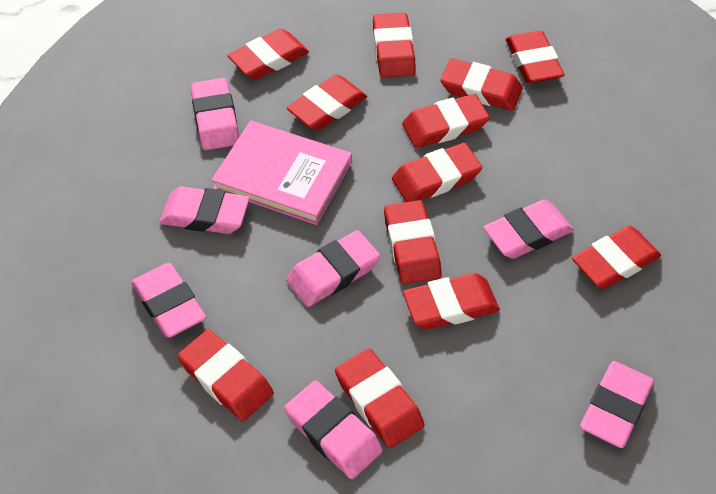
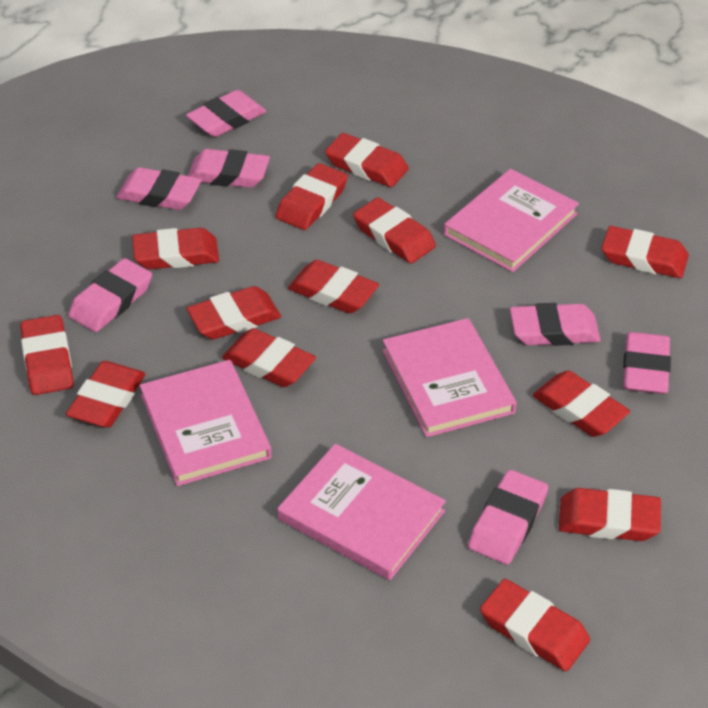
pink book: 1 -> 4
red eraser: 12 -> 13

